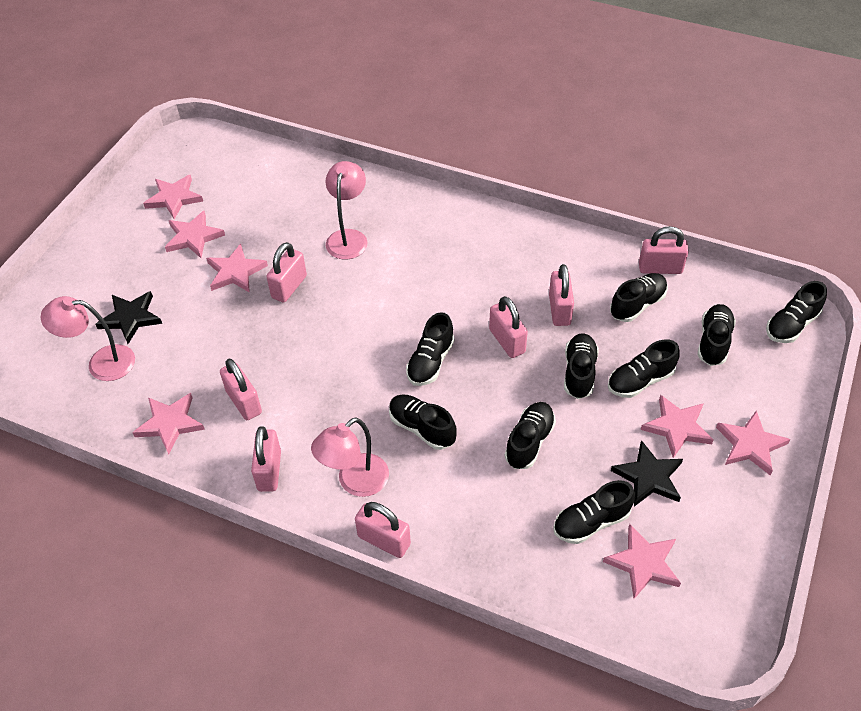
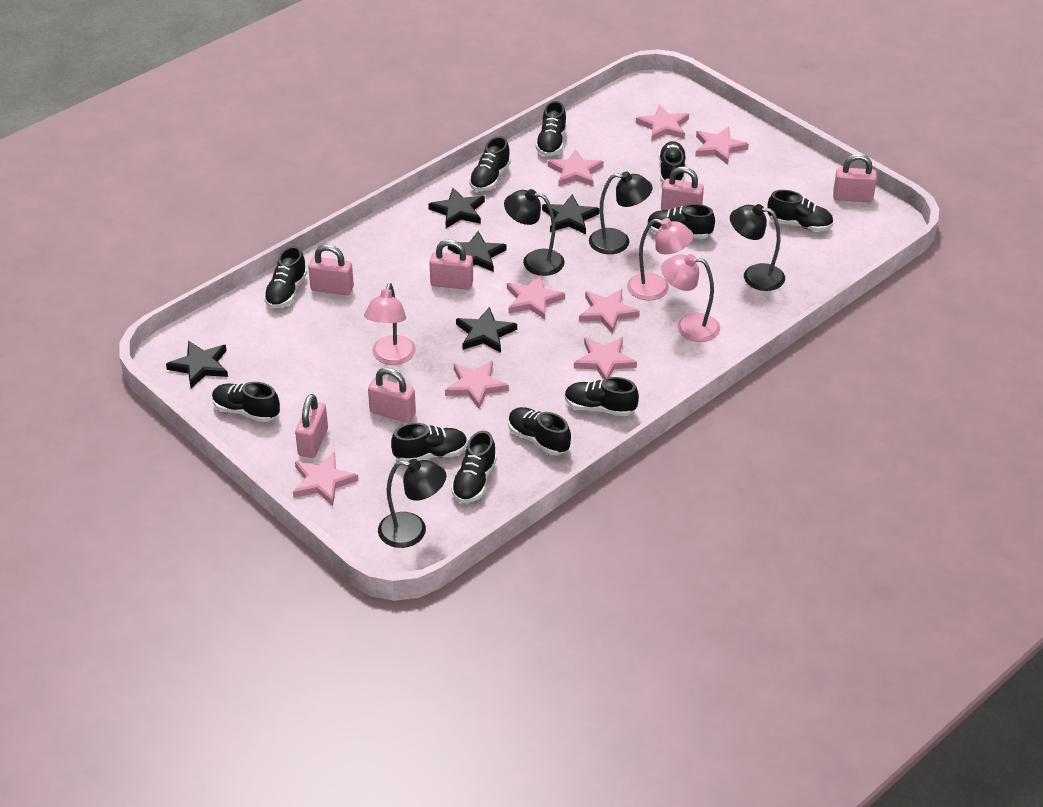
black lamp: 0 -> 4
black shoe: 9 -> 11
black star: 2 -> 5
pink padlock: 7 -> 6
pink star: 7 -> 8

